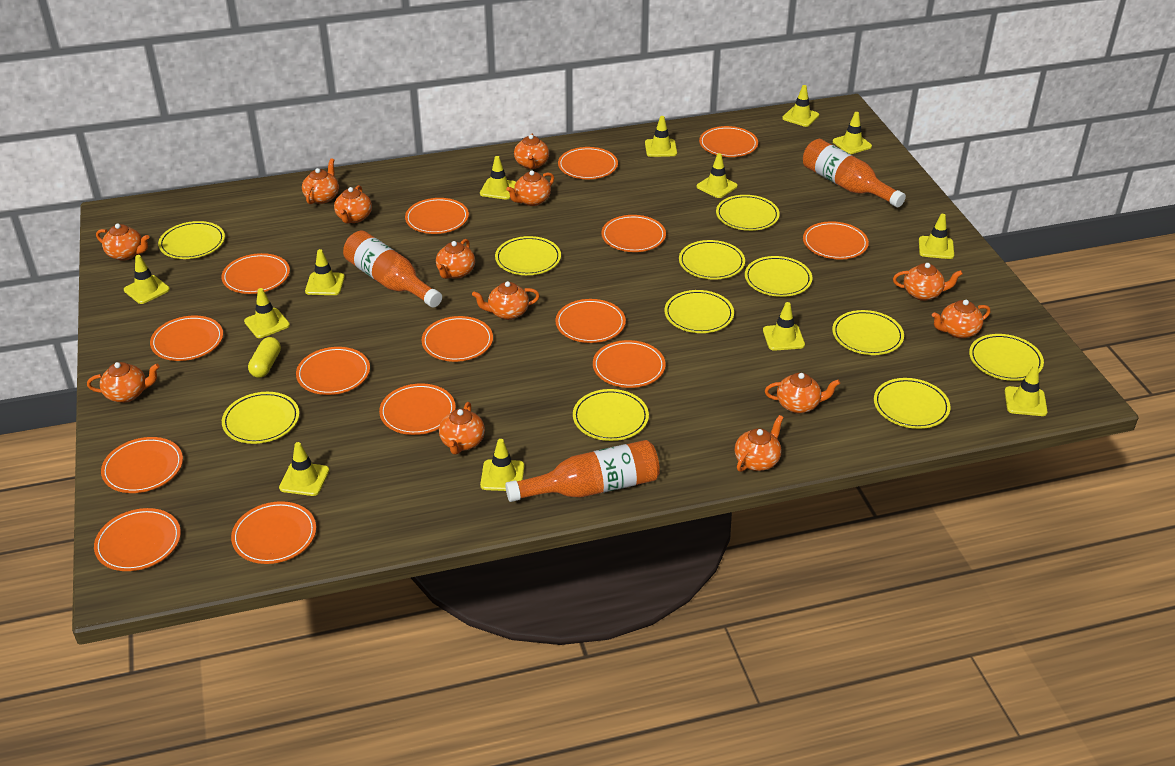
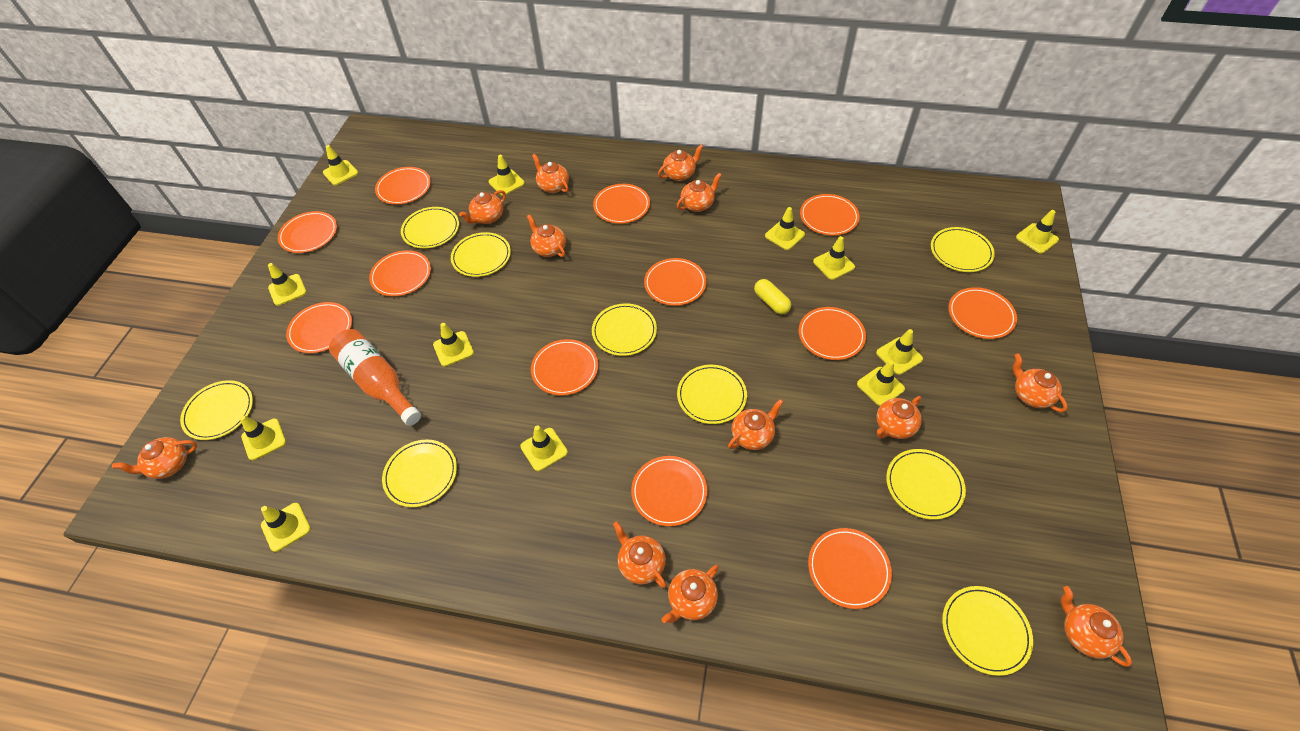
orange bottle: 3 -> 1
orange plate: 15 -> 12
orange teapot: 13 -> 12
yellow plate: 11 -> 9
yellow traffic cone: 13 -> 12

